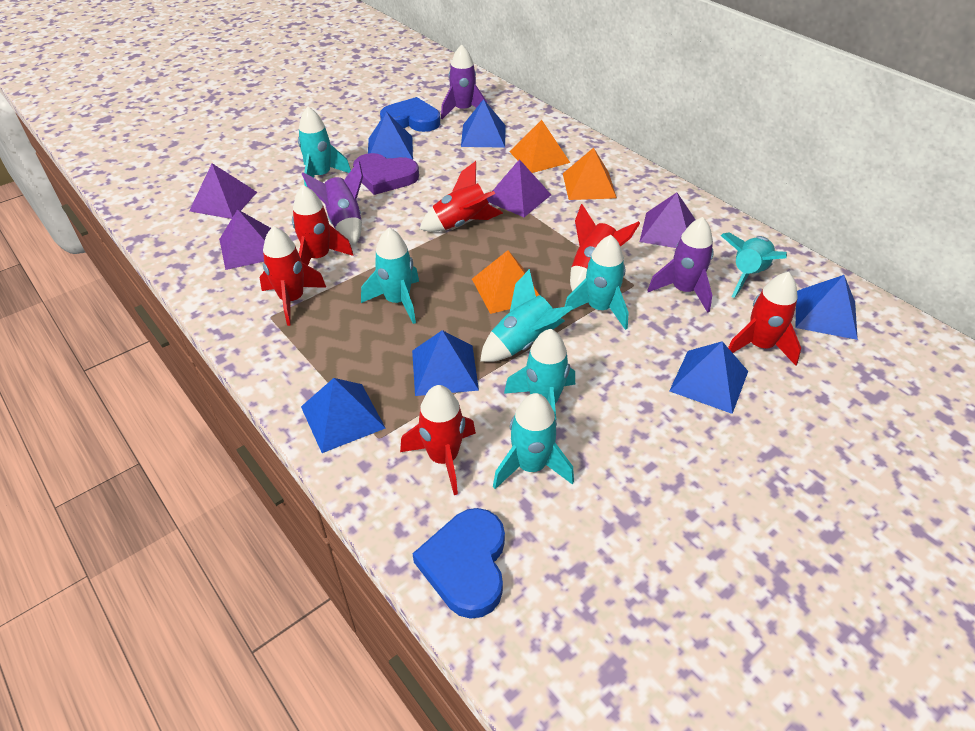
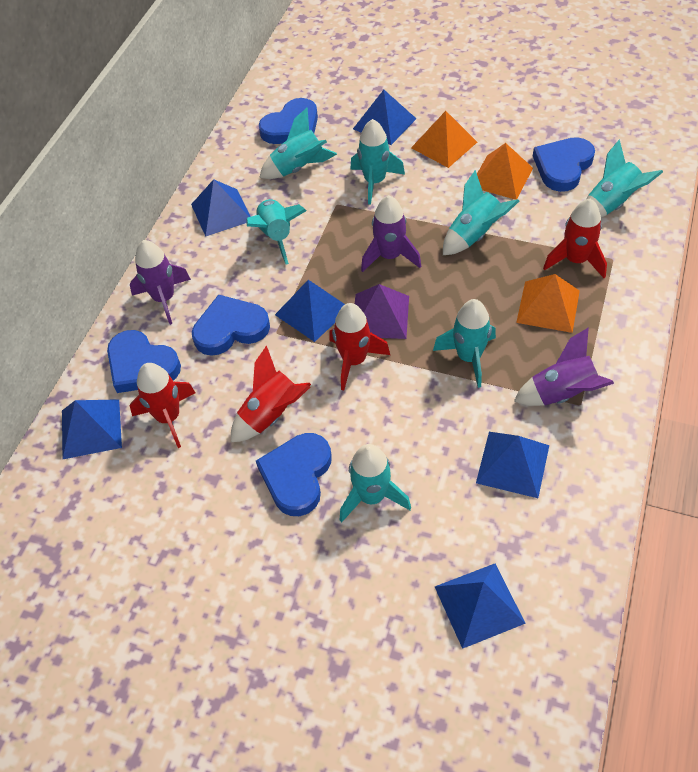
blue heart: 2 -> 5
purple heart: 1 -> 0
purple pyramid: 4 -> 1
red rocket: 6 -> 4

